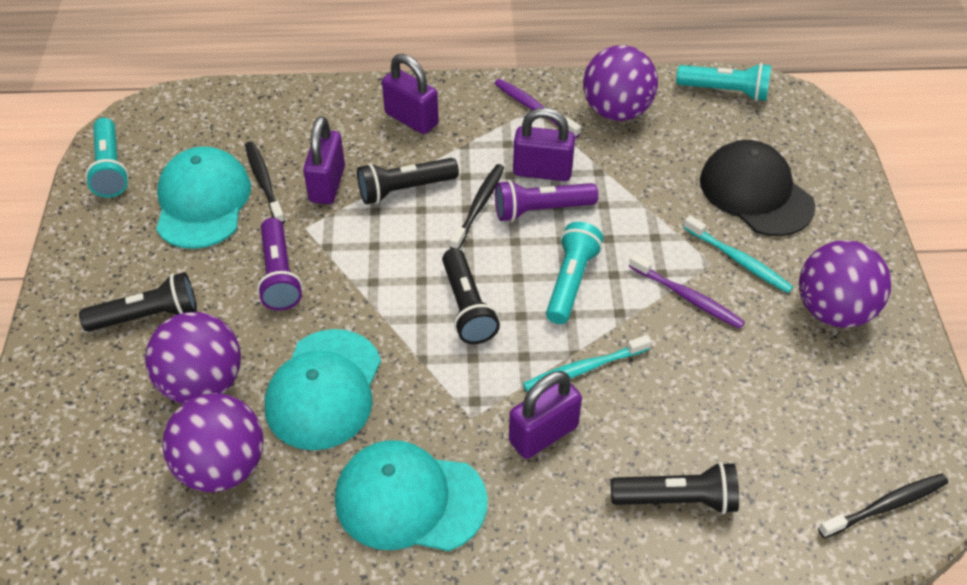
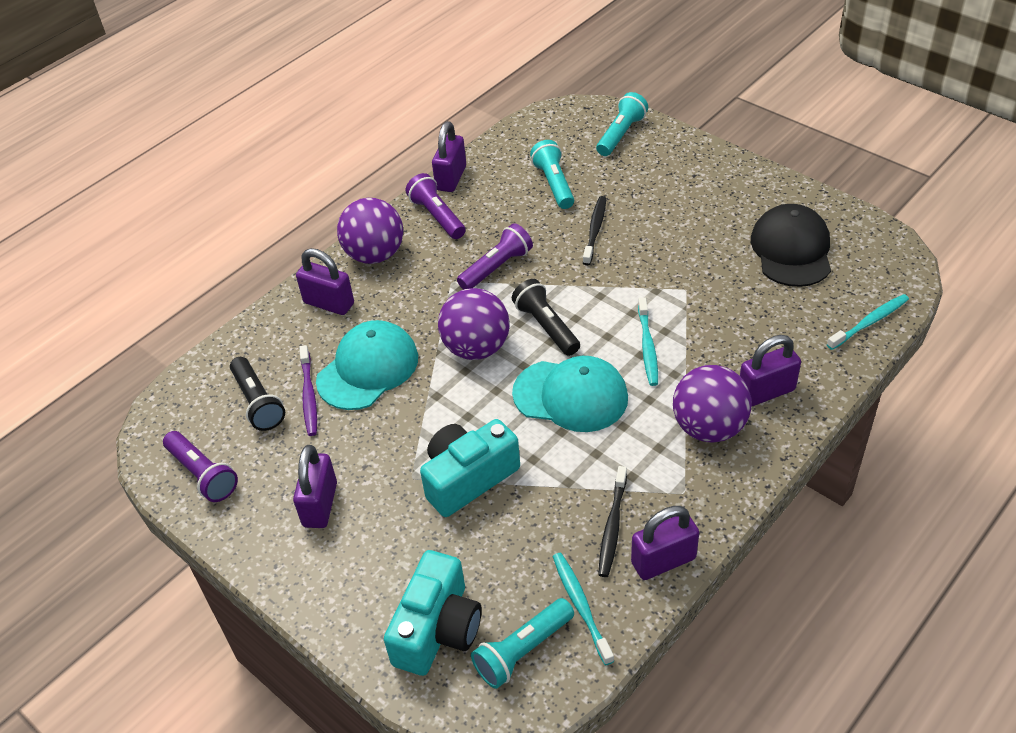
black flashlight: 4 -> 2
black toothbrush: 3 -> 2
purple ball: 4 -> 3
purple flashlight: 2 -> 3
purple padlock: 4 -> 5
purple toothbrush: 2 -> 1
turquoise camera: 0 -> 2
turquoise cap: 3 -> 2
turquoise toothbrush: 2 -> 3

